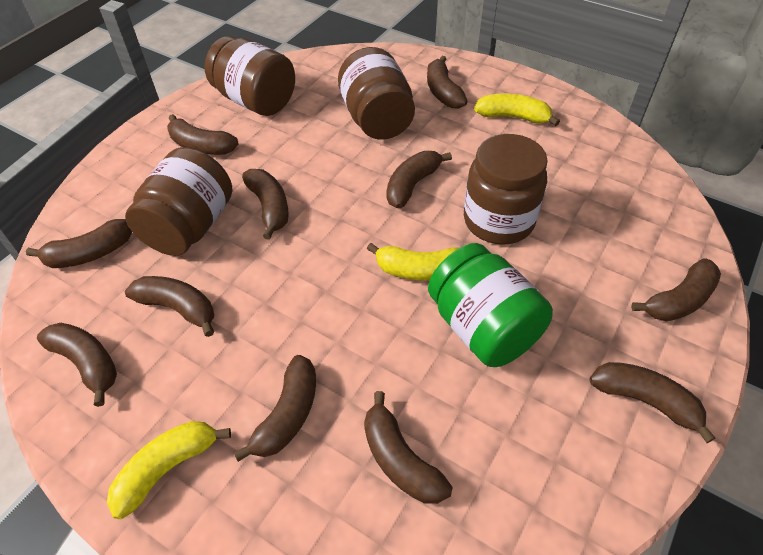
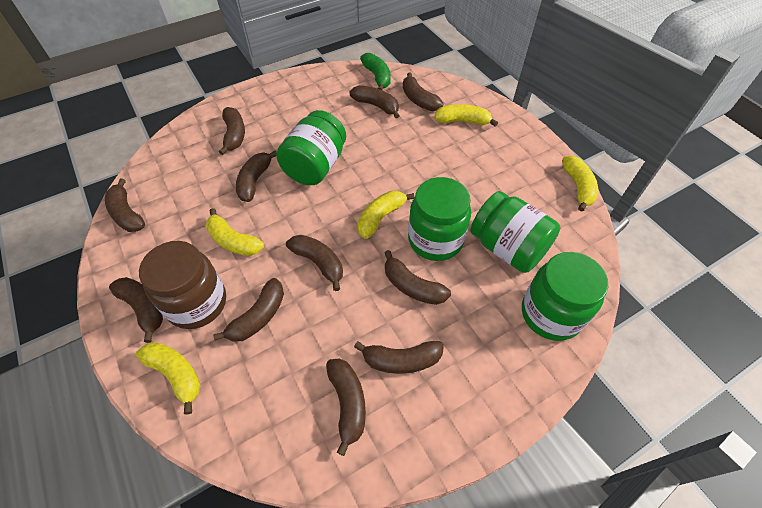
brown jar: 4 -> 1
green banana: 0 -> 1
green jar: 1 -> 4
yellow banana: 3 -> 5

